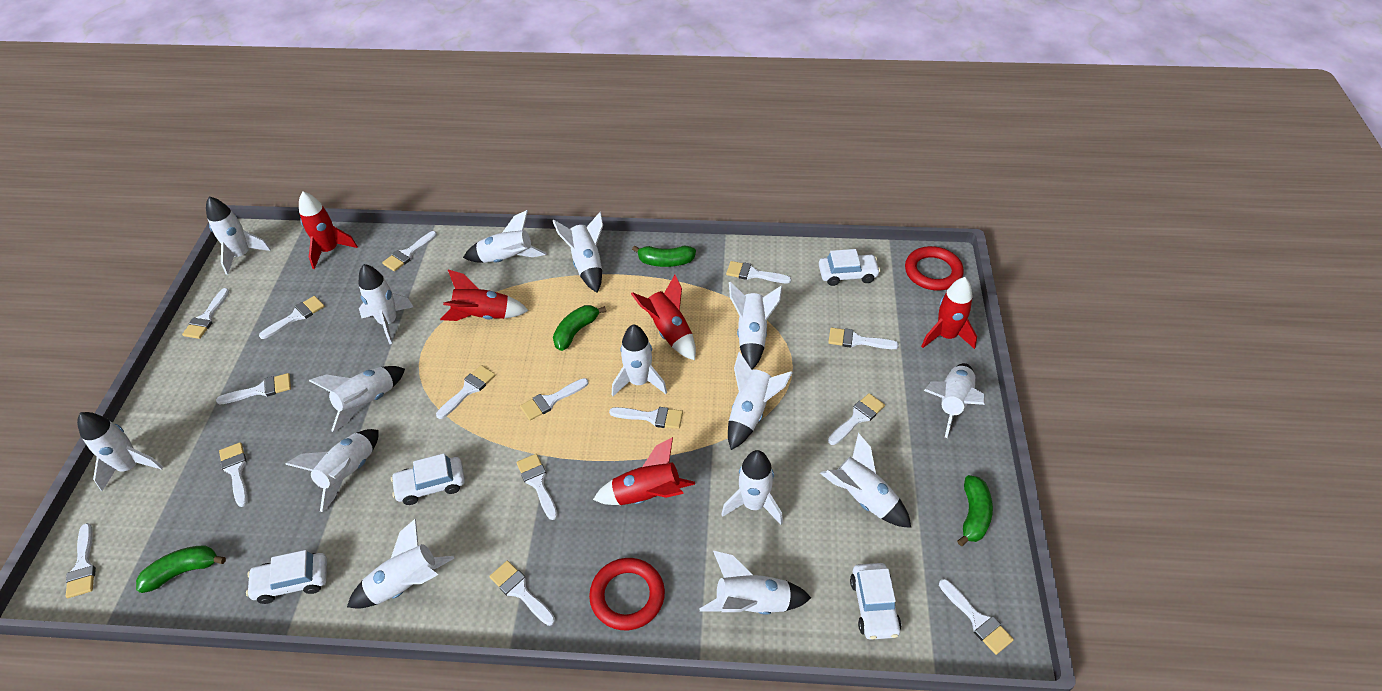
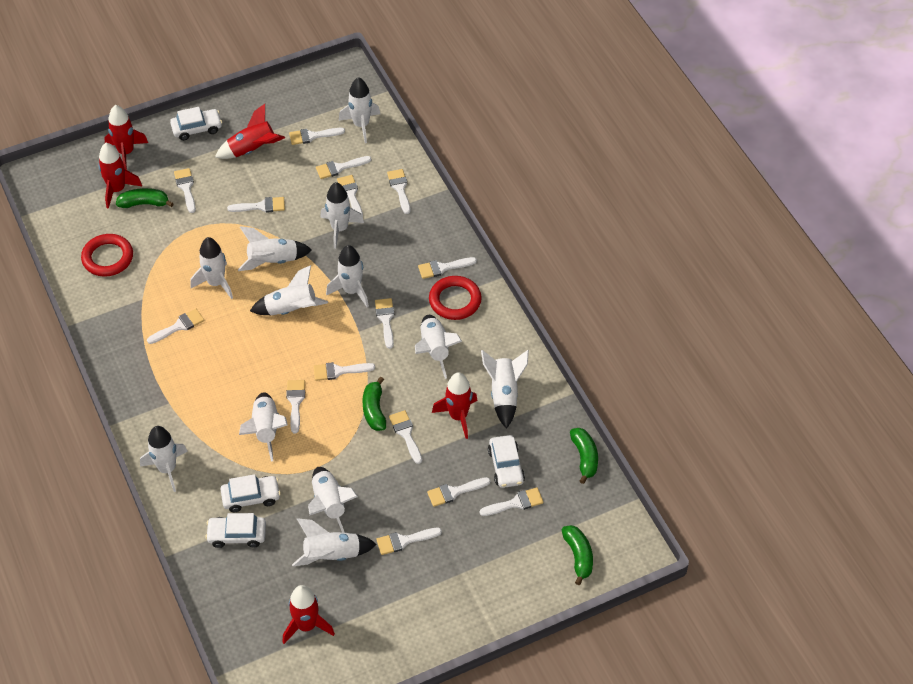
white rocket: 15 -> 12

